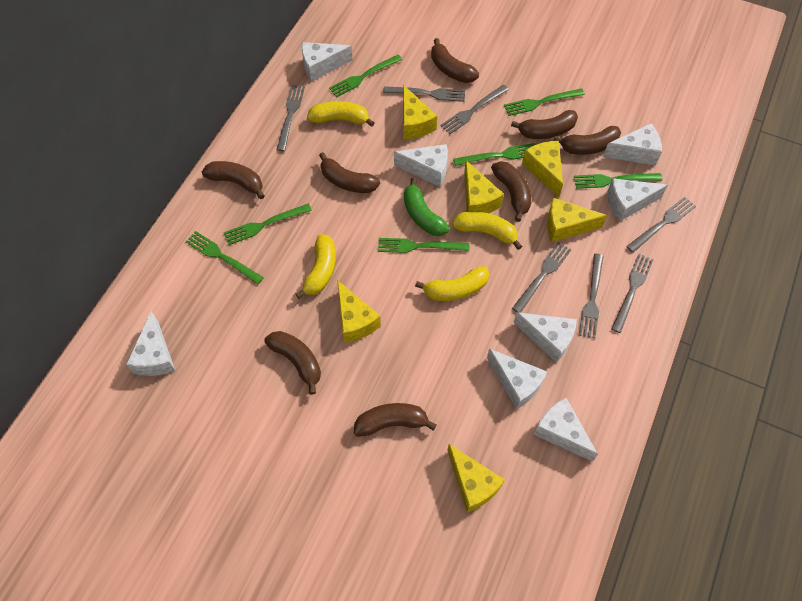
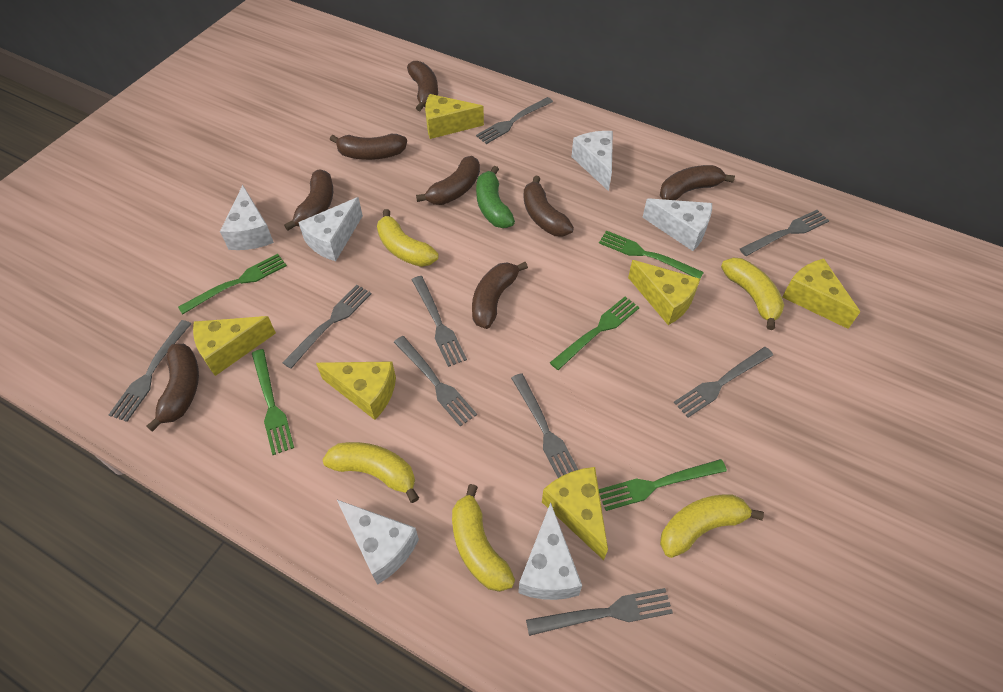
green fork: 7 -> 5
grey fork: 7 -> 9
white cheese: 8 -> 6
yellow banana: 4 -> 5

